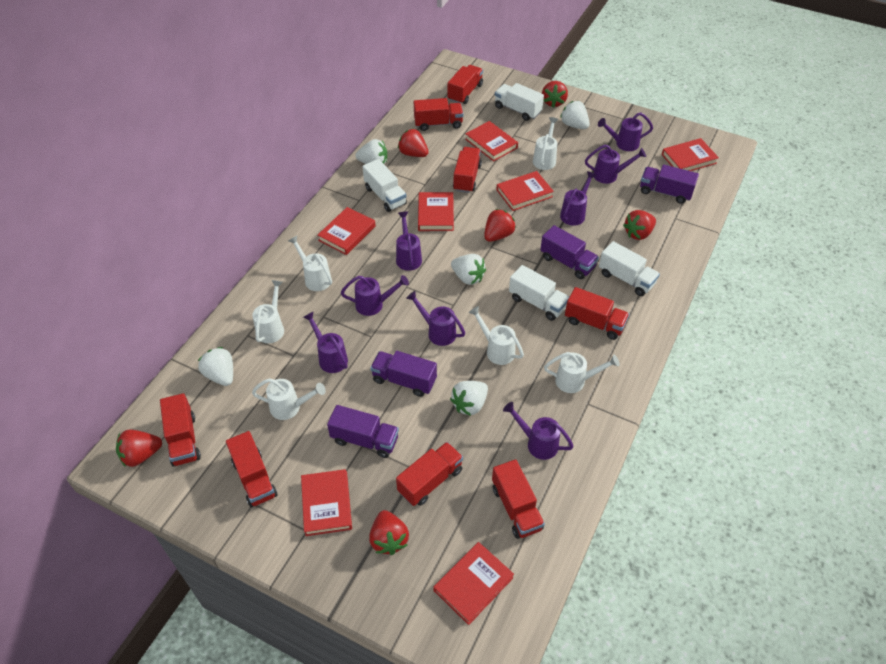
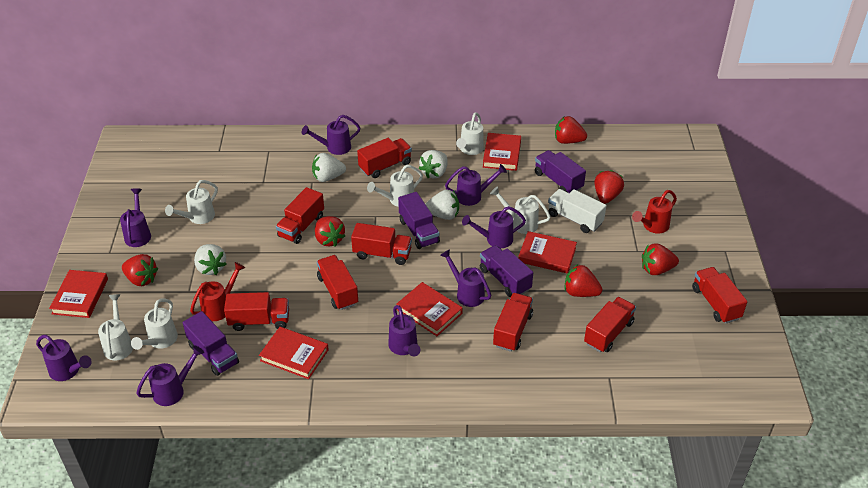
red book: 7 -> 5
red watering can: 0 -> 2
white strawberry: 5 -> 4
white truck: 4 -> 1

